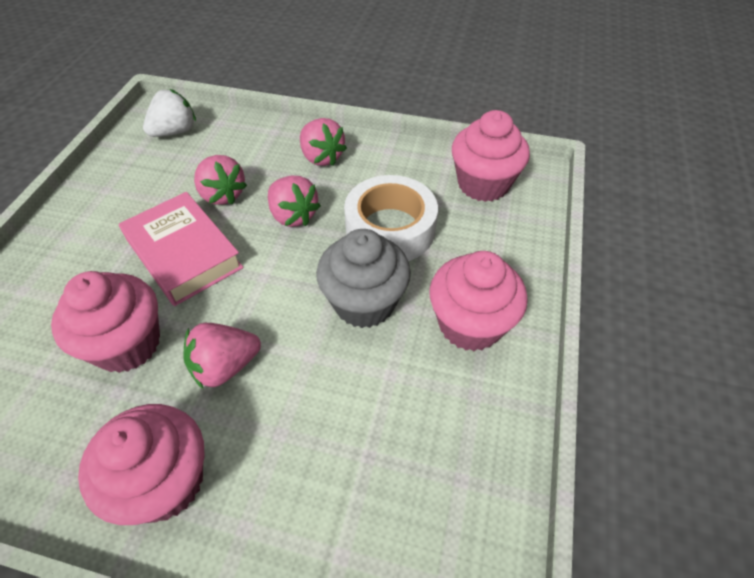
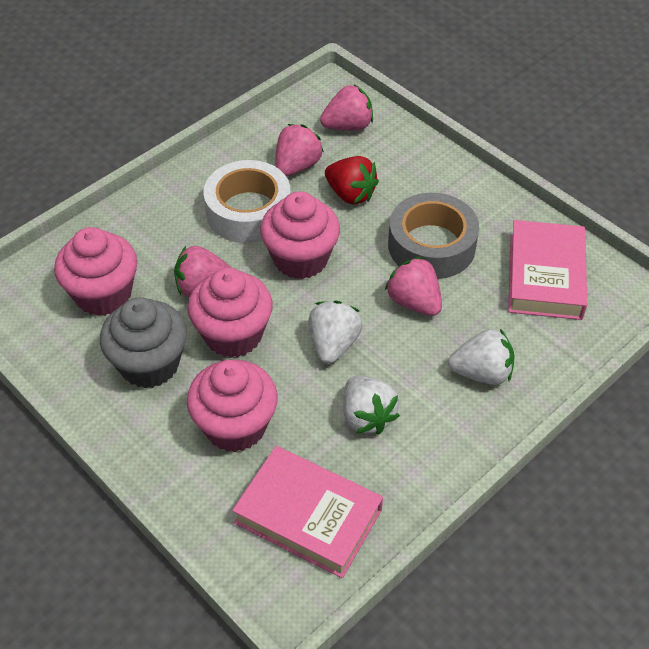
grey tape: 0 -> 1
pink book: 1 -> 2
red strawberry: 0 -> 1
white strawberry: 1 -> 3

